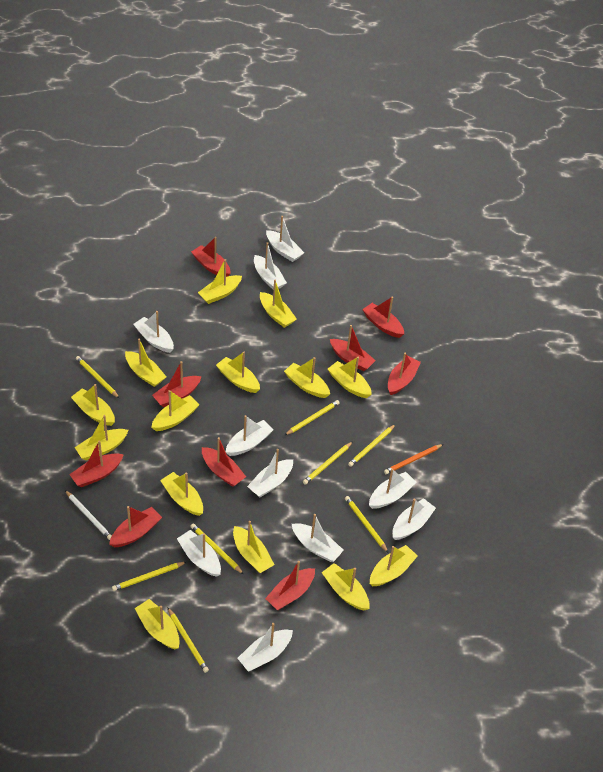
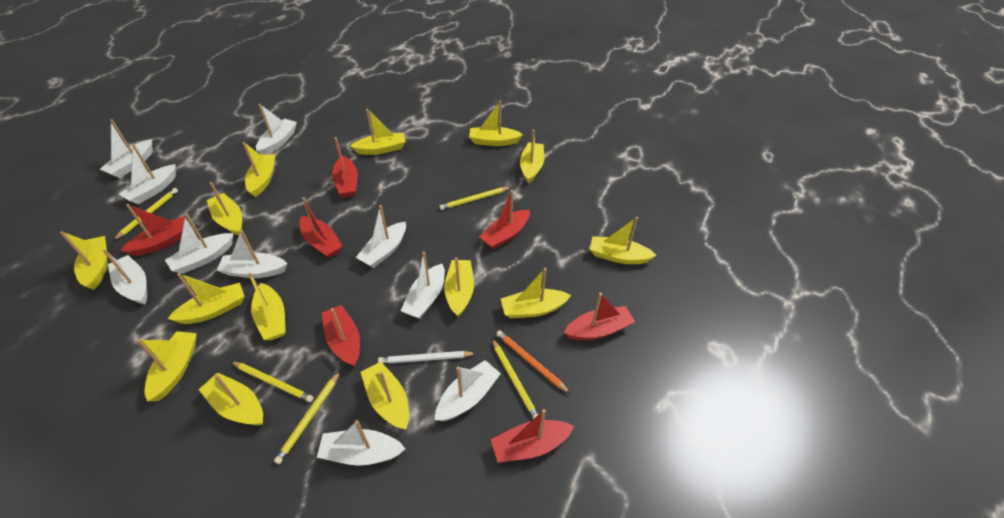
red boat: 9 -> 7
yellow pencil: 8 -> 5

